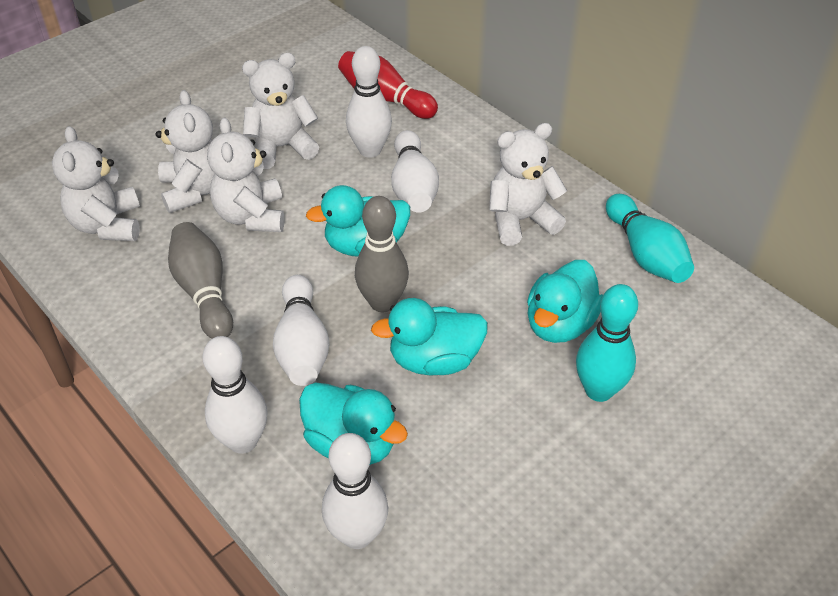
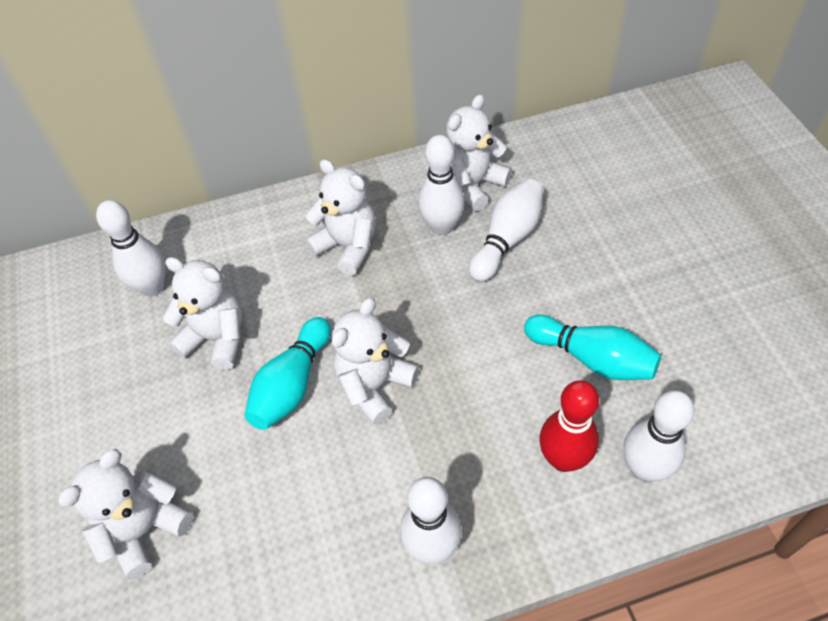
grey bowling pin: 2 -> 0
turquoise duck: 4 -> 0

